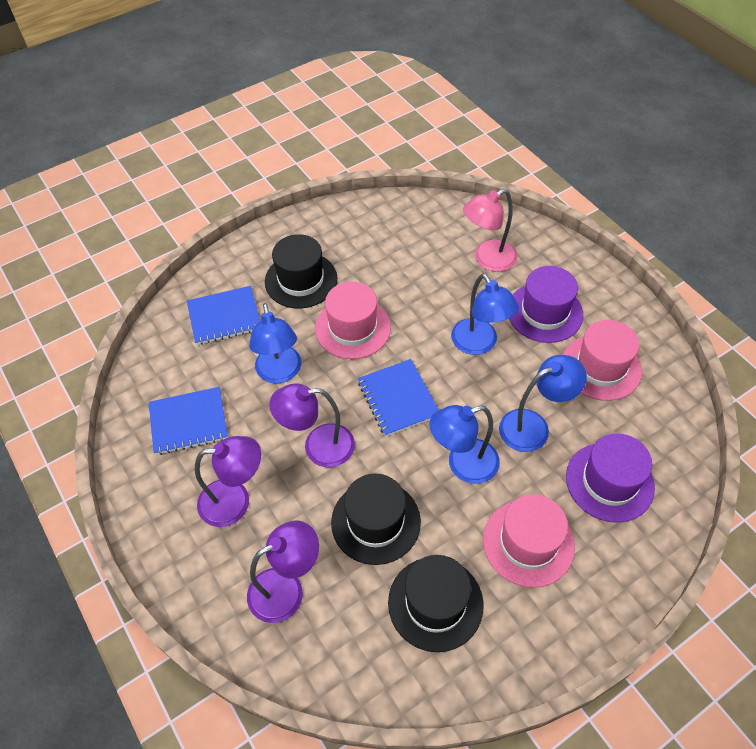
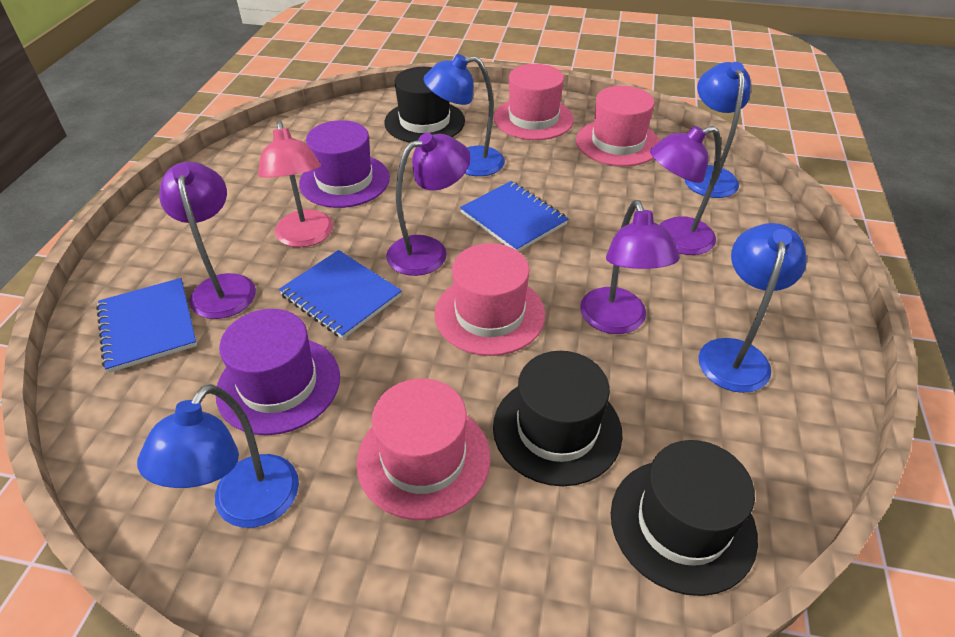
pink hat: 3 -> 4
purple lamp: 3 -> 4

